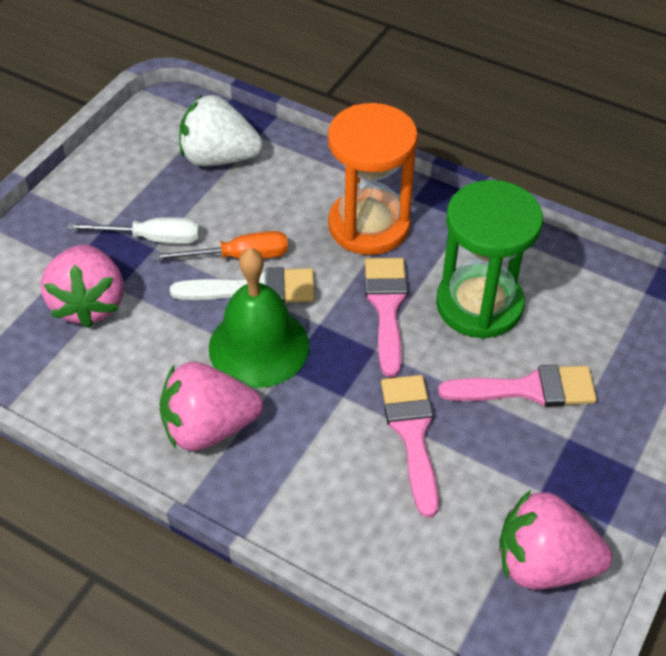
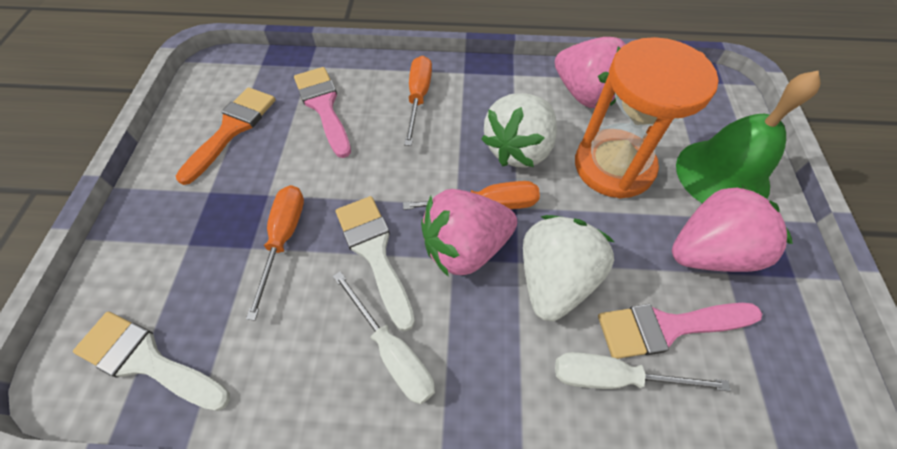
green hourglass: 1 -> 0
orange brush: 0 -> 1
orange screwdriver: 1 -> 3
pink brush: 3 -> 2
white brush: 1 -> 2
white screwdriver: 1 -> 2
white strawberry: 1 -> 2

